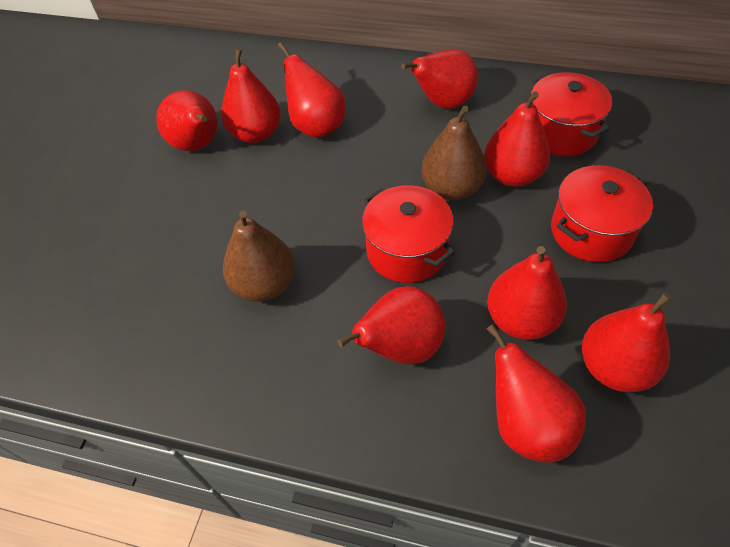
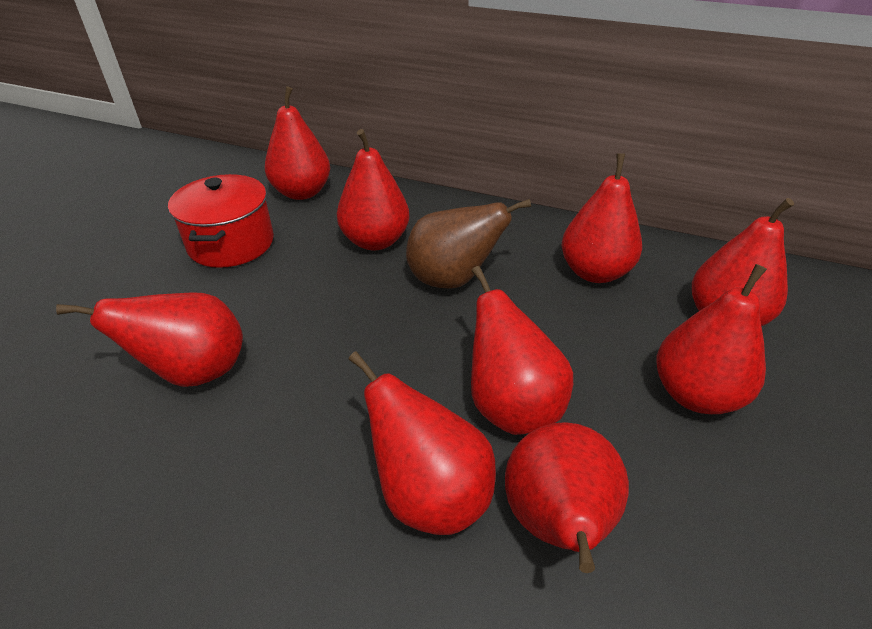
brown pear: 2 -> 1
red pot: 3 -> 1

